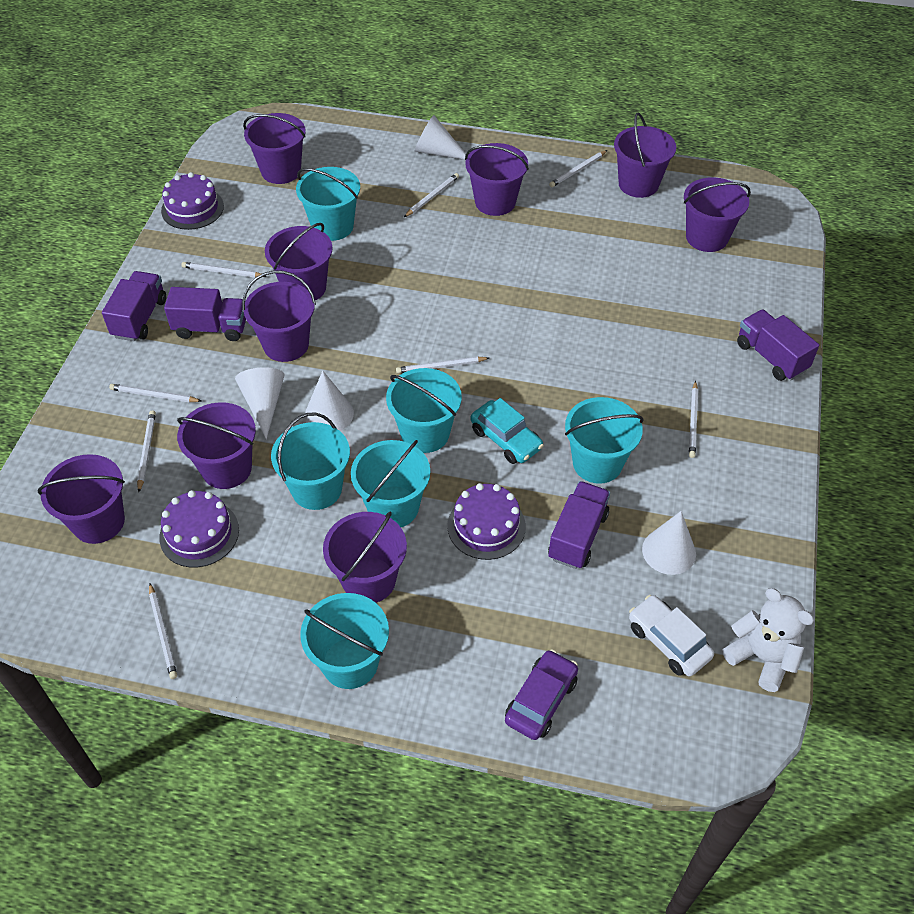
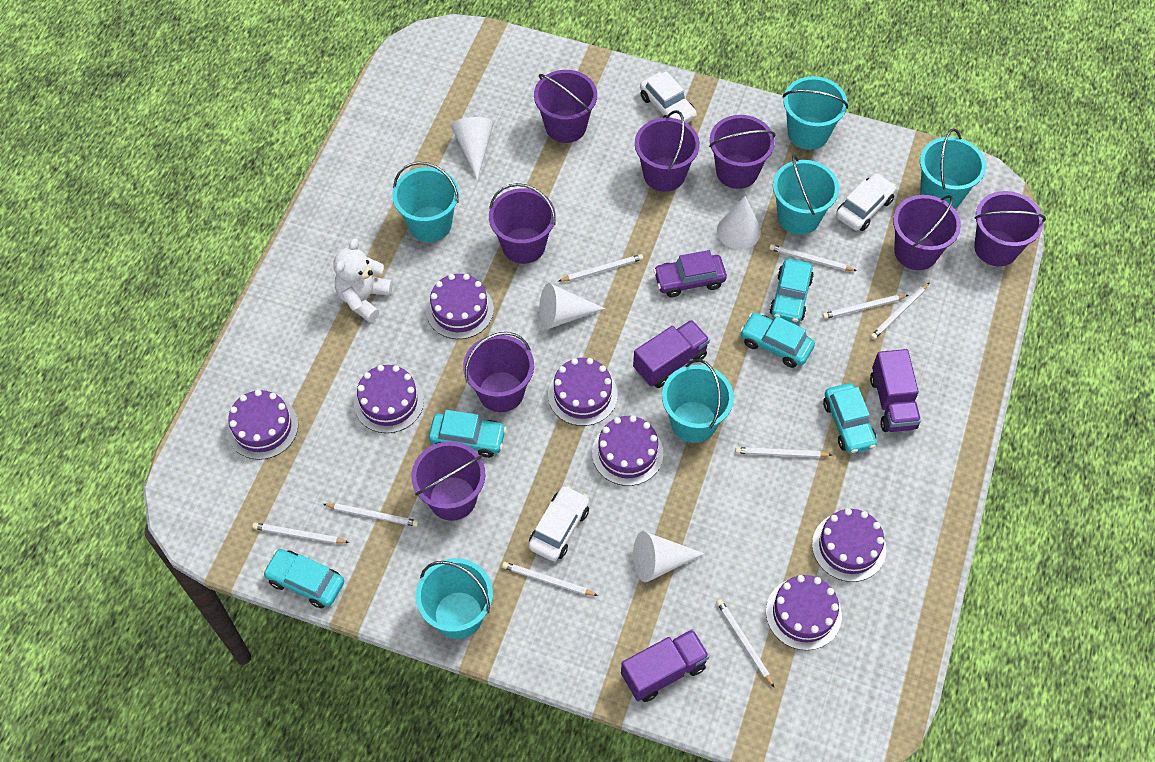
purple bucket: 9 -> 8
purple cake: 3 -> 7
purple truck: 4 -> 3
turquoise car: 1 -> 5
white car: 1 -> 3
white pencil: 8 -> 9

